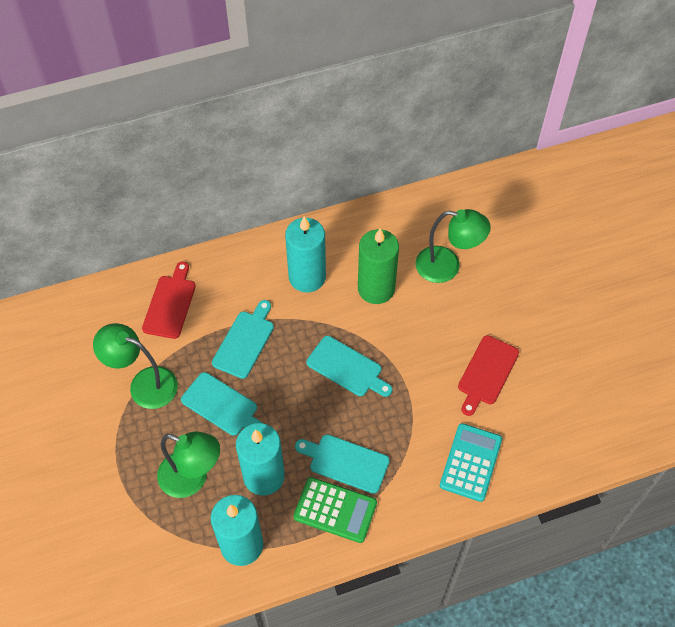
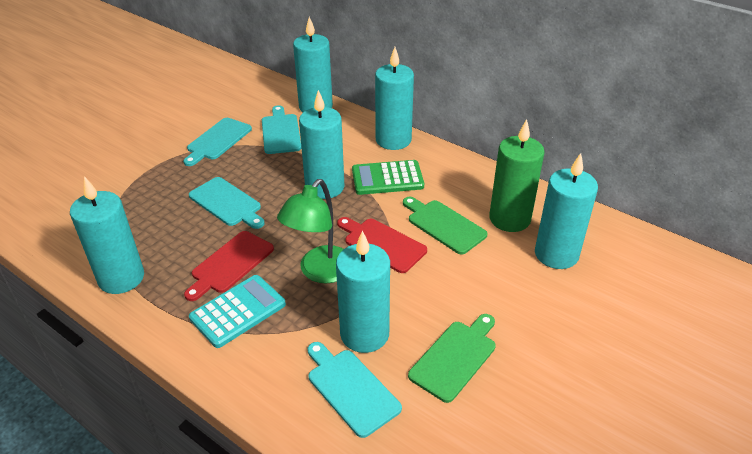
green cutting board: 0 -> 2
green lamp: 3 -> 1
turquoise candle: 3 -> 6

